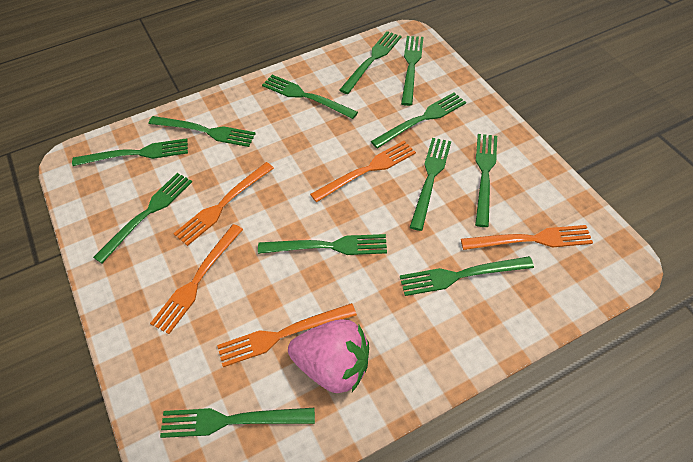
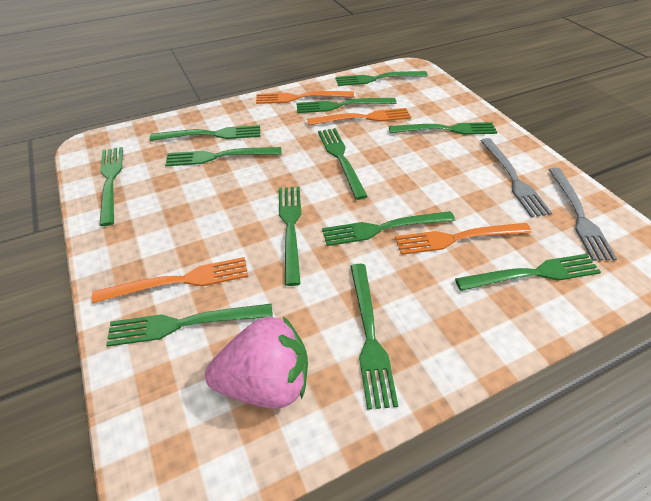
grey fork: 0 -> 2
orange fork: 5 -> 4

